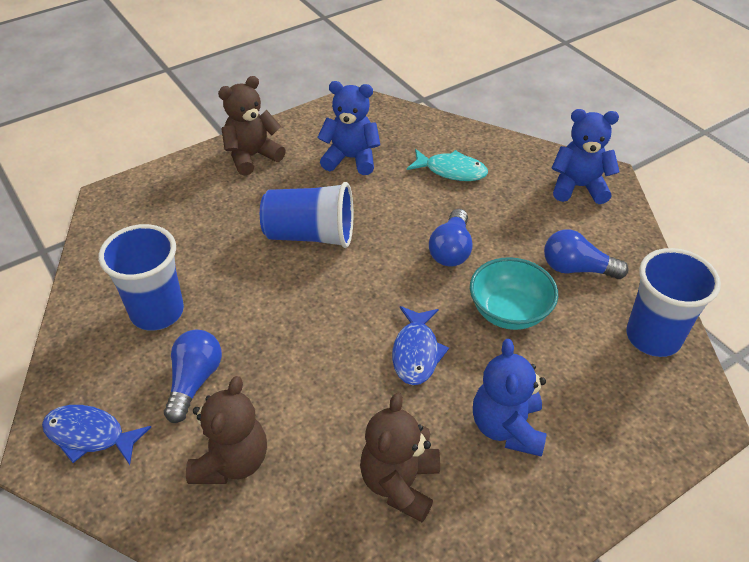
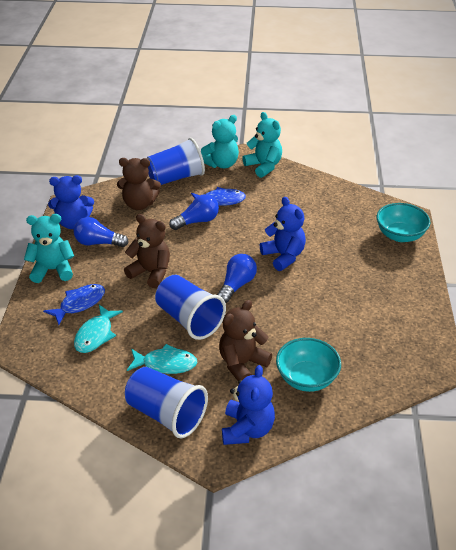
turquoise bowl: 1 -> 2
turquoise fish: 1 -> 2
turquoise teddy bear: 0 -> 3

